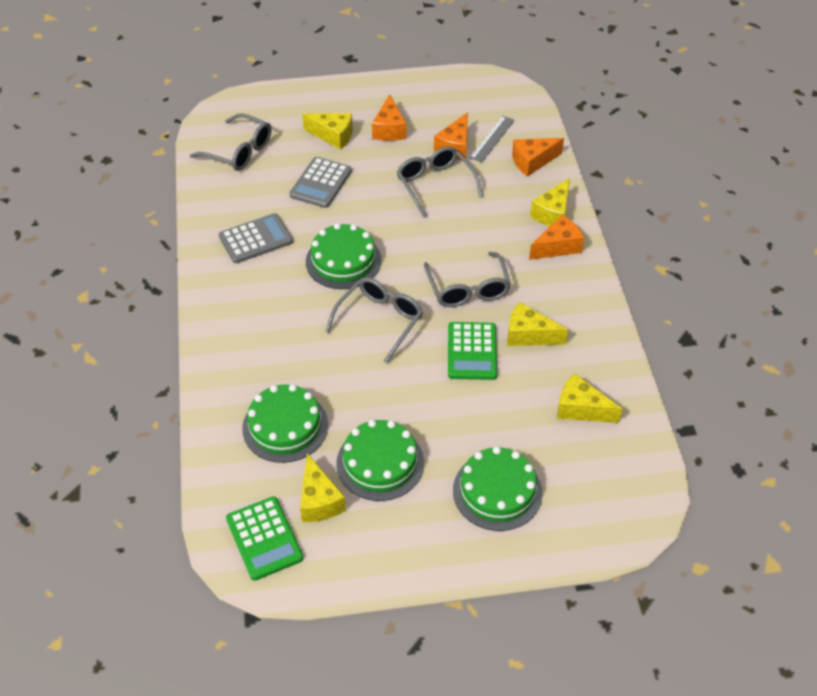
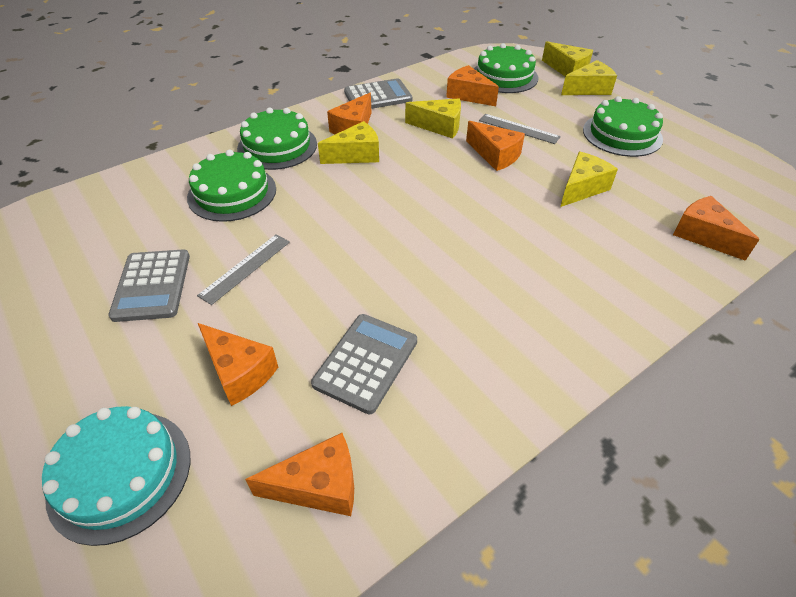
green calculator: 2 -> 0
grey calculator: 2 -> 3
grey glasses: 4 -> 0
grey ruler: 1 -> 2
orange cheese: 4 -> 6
turquoise cake: 0 -> 1

